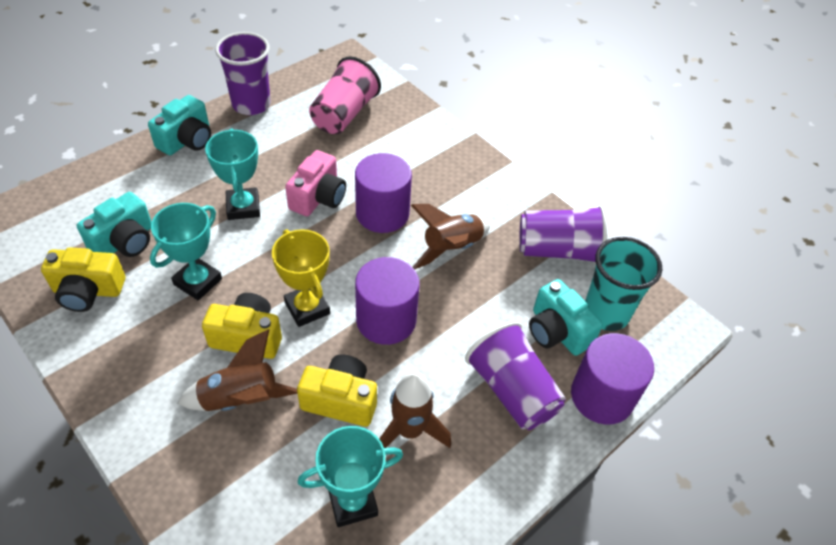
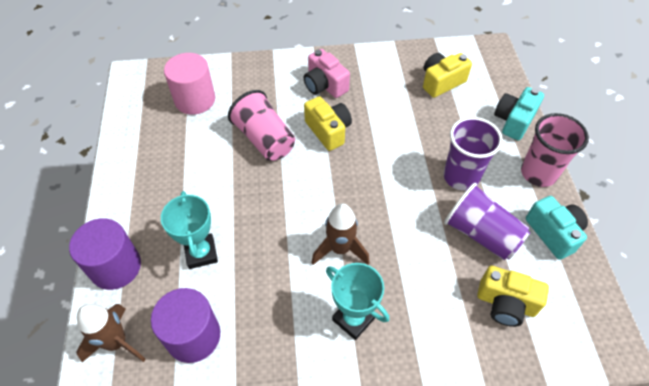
brown rocket: 3 -> 2
pink cup: 1 -> 2
pink cylinder: 0 -> 1
purple cup: 3 -> 2
purple cylinder: 3 -> 2
turquoise camera: 3 -> 2
turquoise cup: 1 -> 0
turquoise trophy: 3 -> 2
yellow trophy: 1 -> 0

